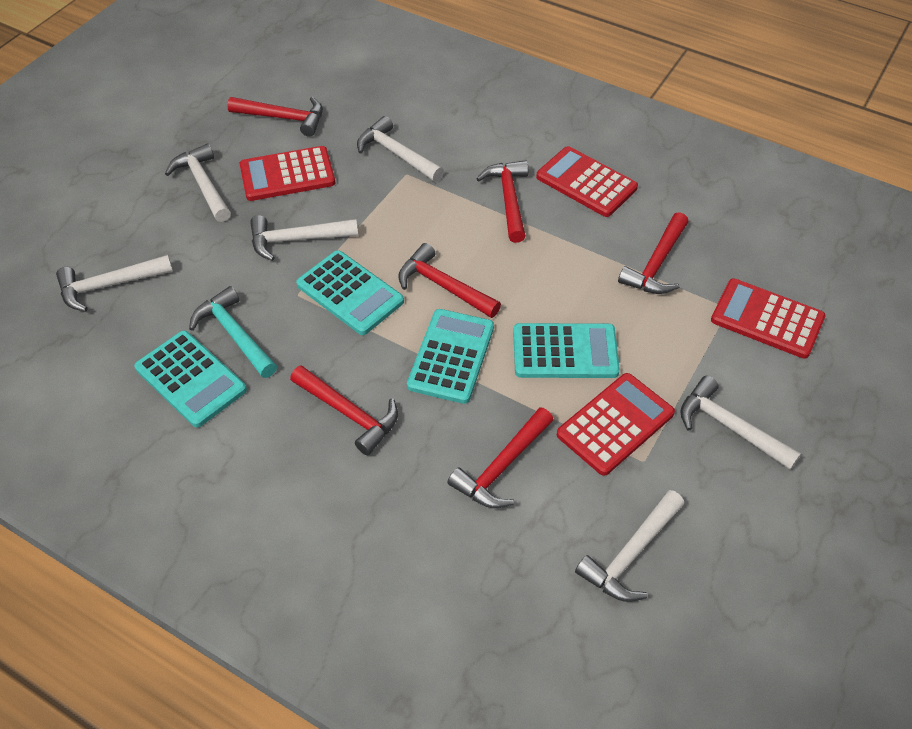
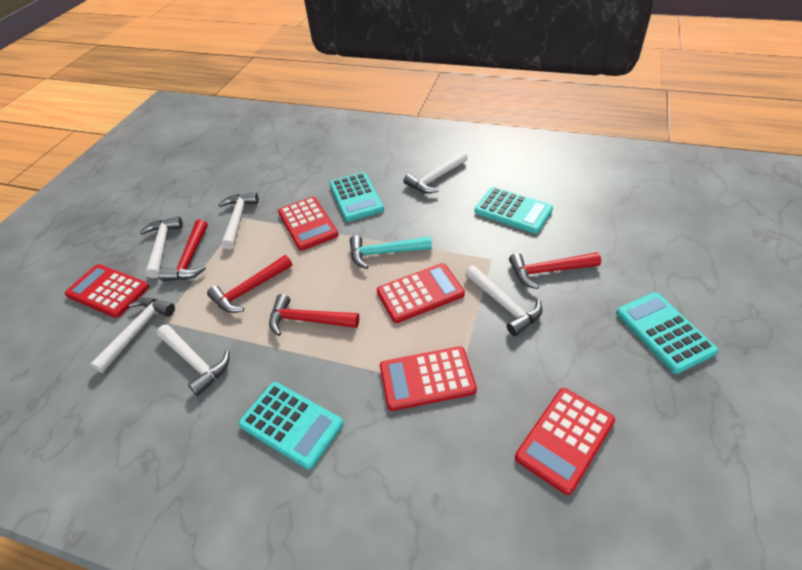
red calculator: 4 -> 5
red hammer: 6 -> 4

